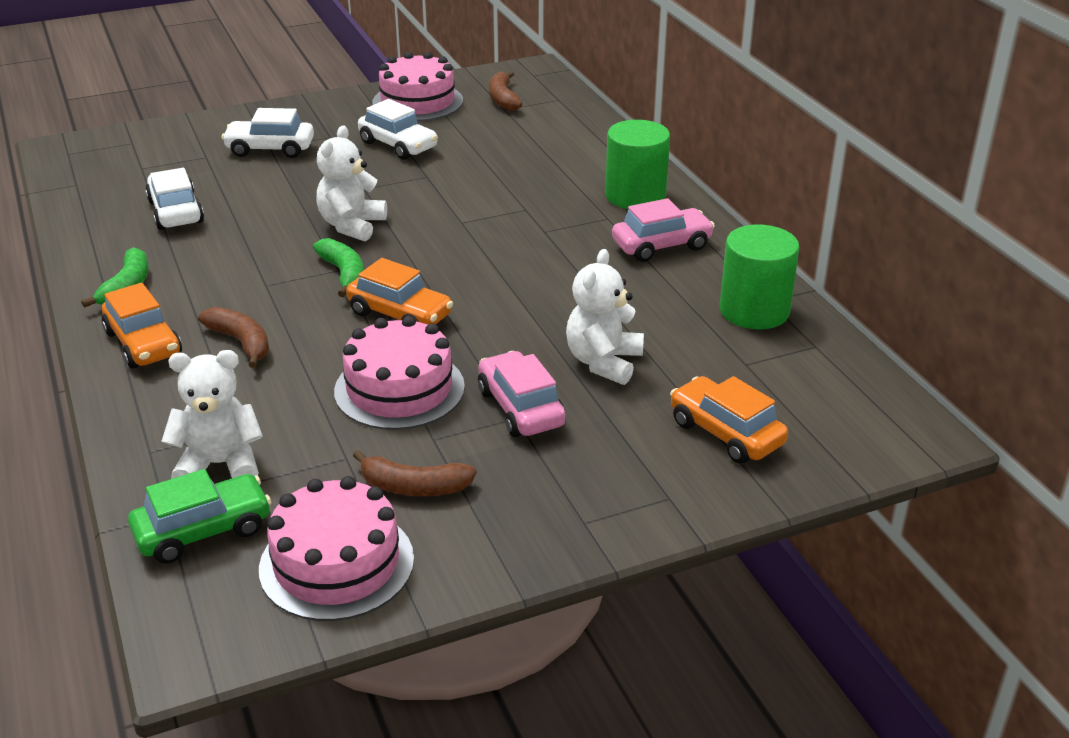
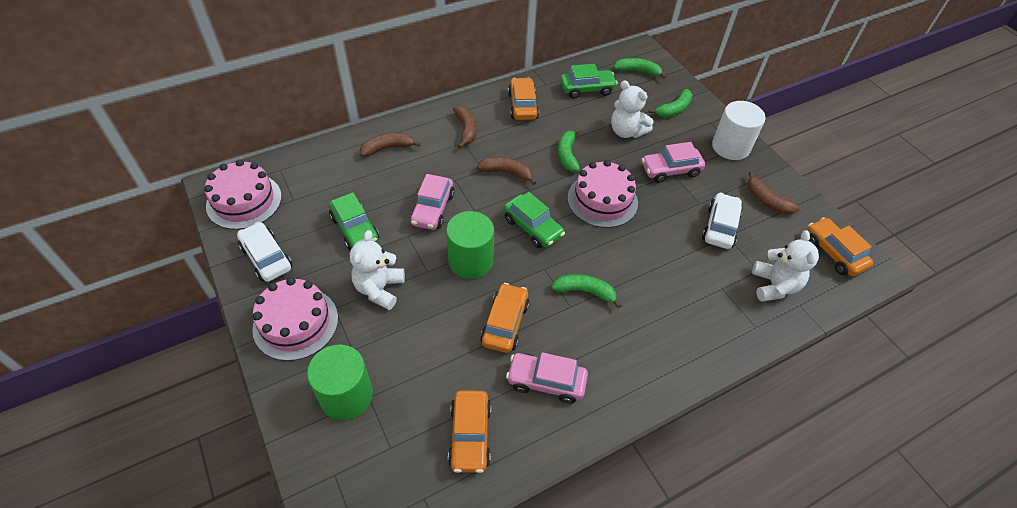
brown banana: 3 -> 4
green banana: 2 -> 4
green car: 1 -> 3
orange car: 3 -> 4
pink car: 2 -> 3
white car: 3 -> 2
white cylinder: 0 -> 1

